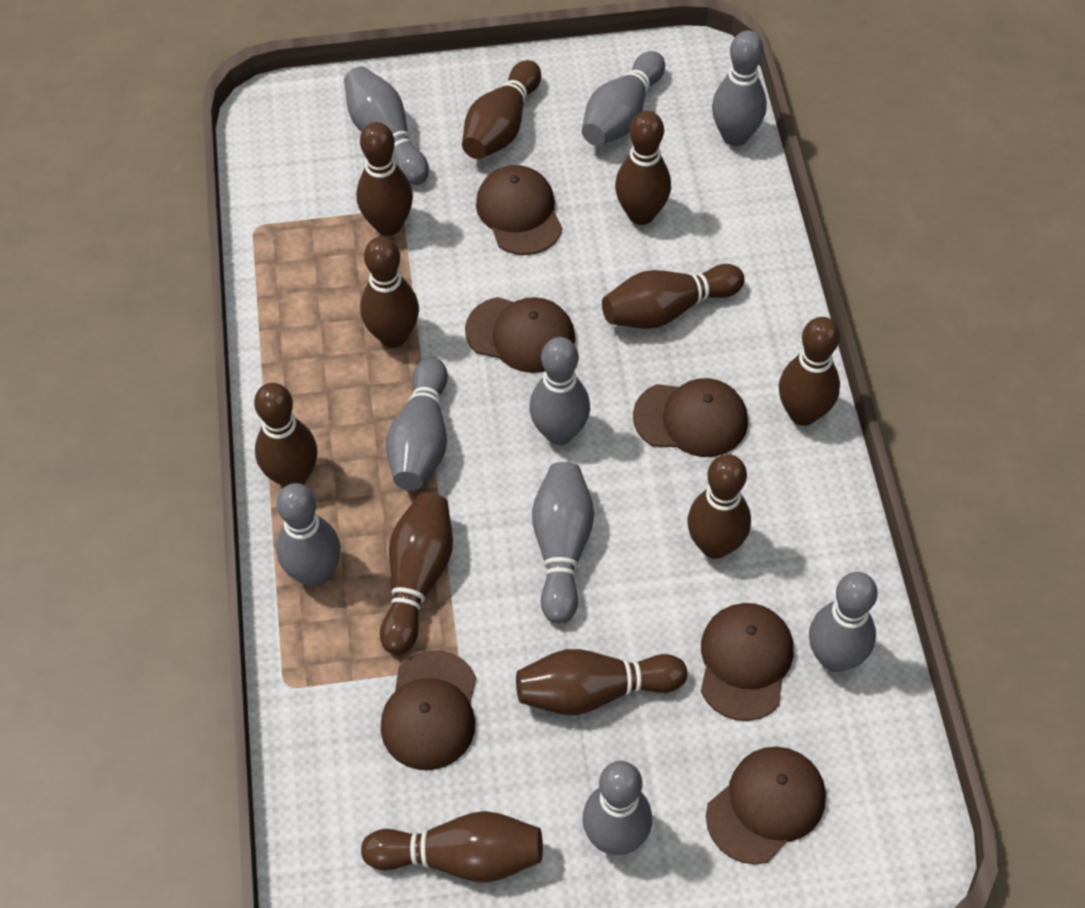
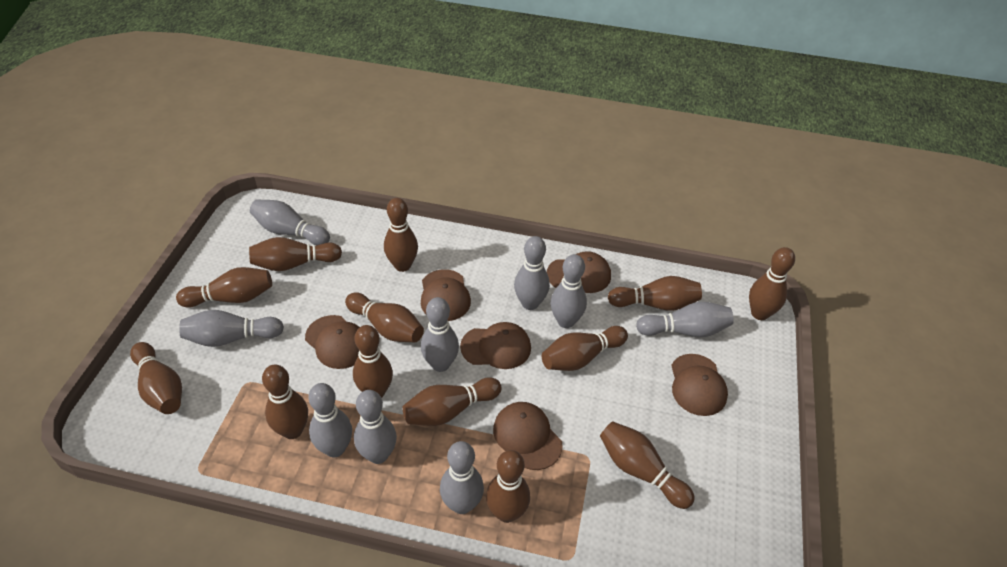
brown bowling pin: 11 -> 13

